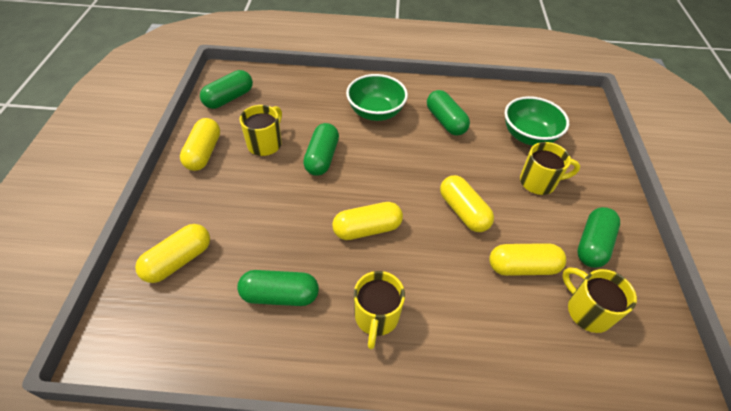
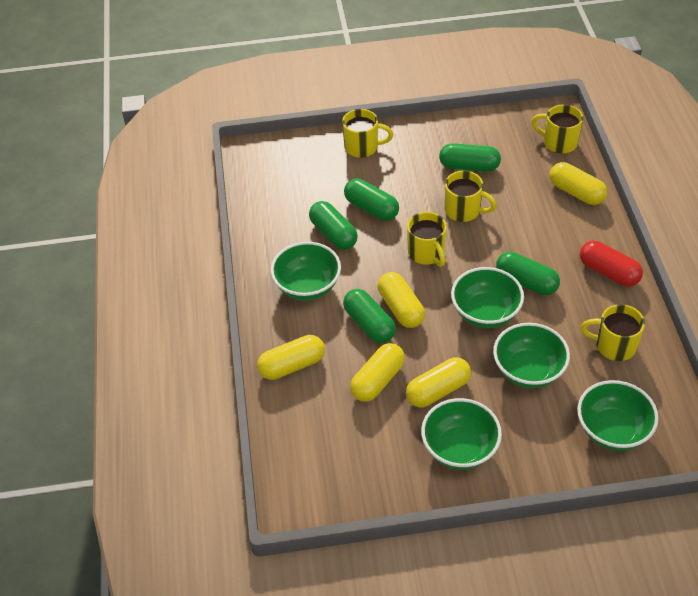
green bowl: 2 -> 5
red capsule: 0 -> 1
yellow mug: 4 -> 5

